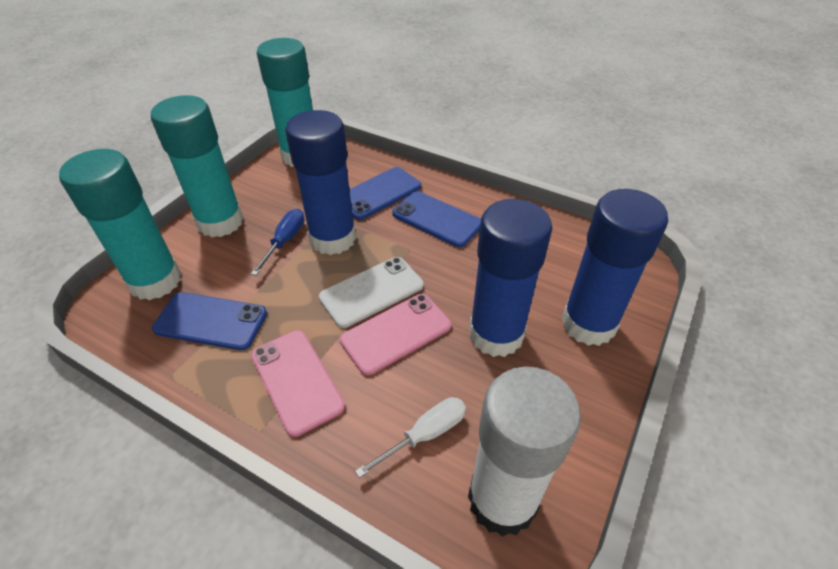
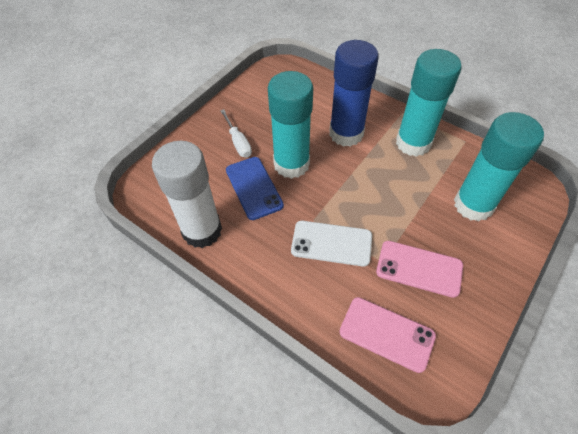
blue glue stick: 3 -> 1
blue phone: 3 -> 1
blue screwdriver: 1 -> 0

